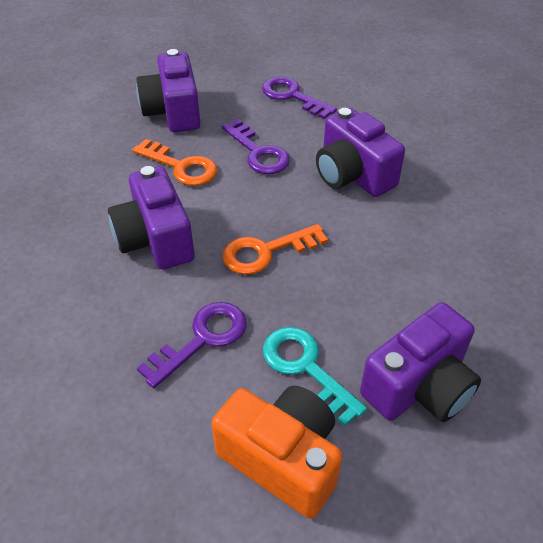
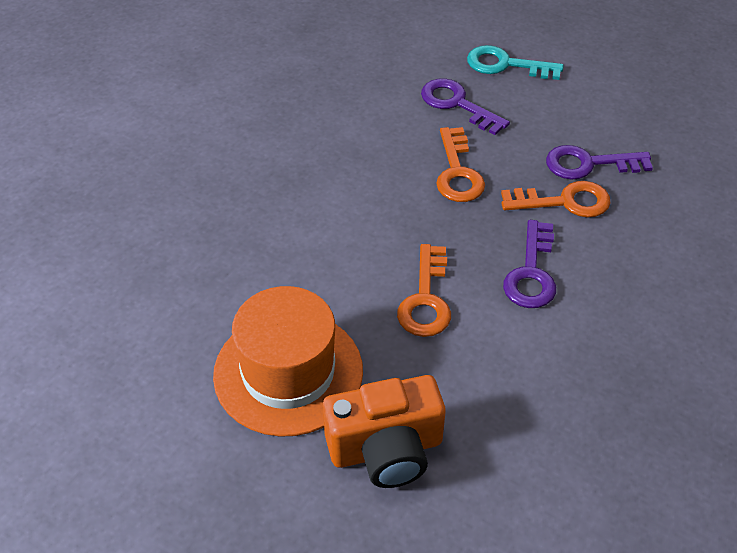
orange hat: 0 -> 1
orange key: 2 -> 3
purple camera: 4 -> 0

